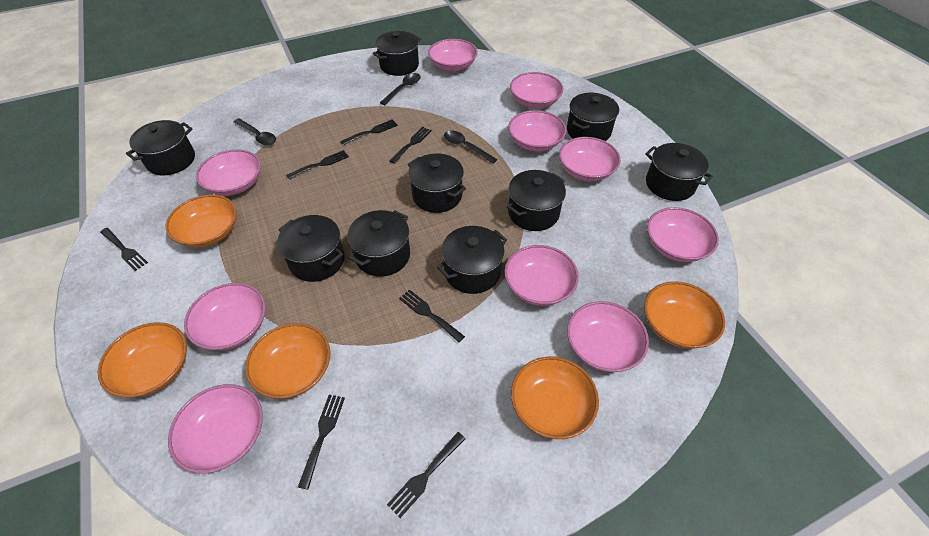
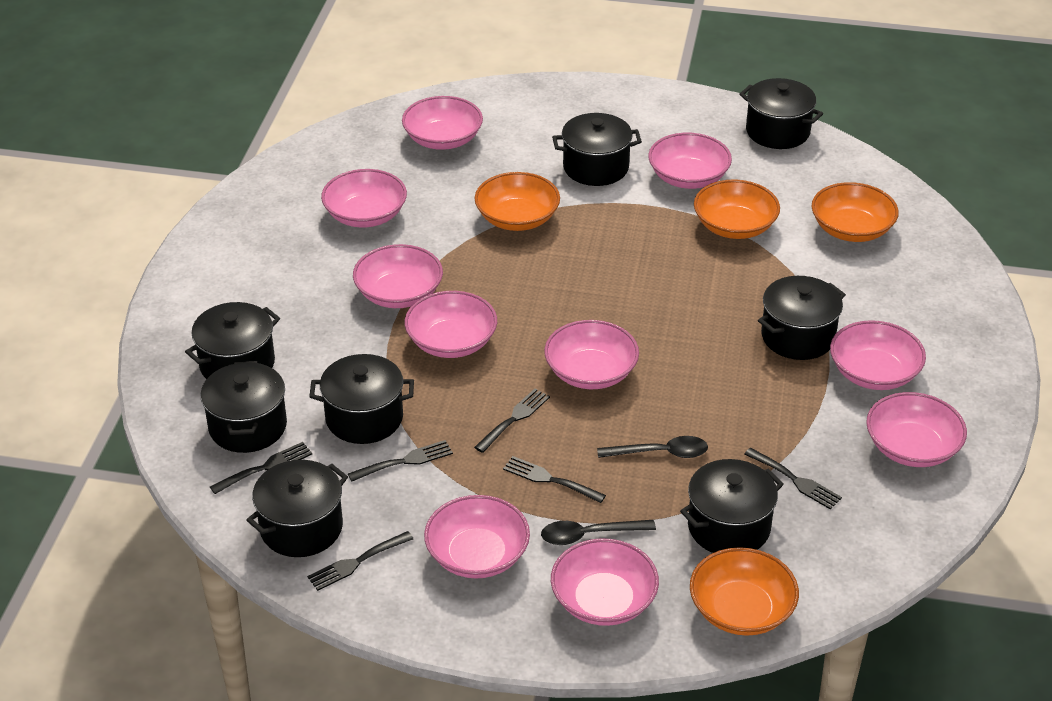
black fork: 7 -> 6
black pot: 9 -> 8
black spoon: 3 -> 2
orange bowl: 5 -> 4

